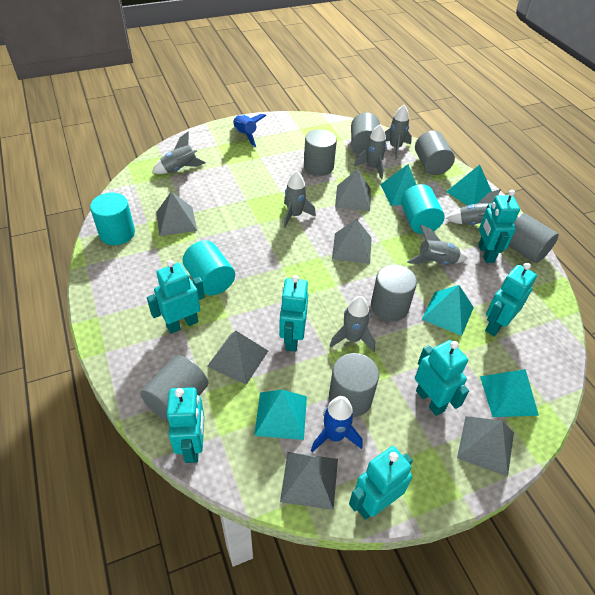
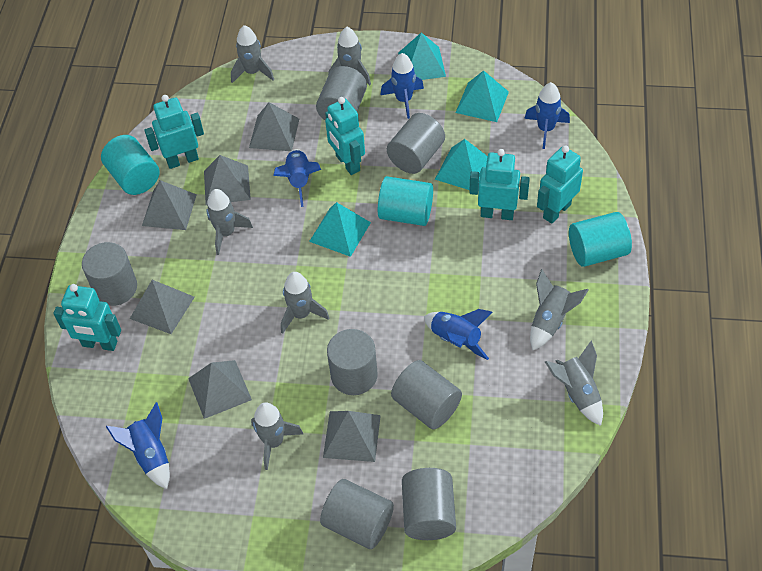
blue rocket: 2 -> 5
turquoise pyramid: 5 -> 4
turquoise robot: 7 -> 5

